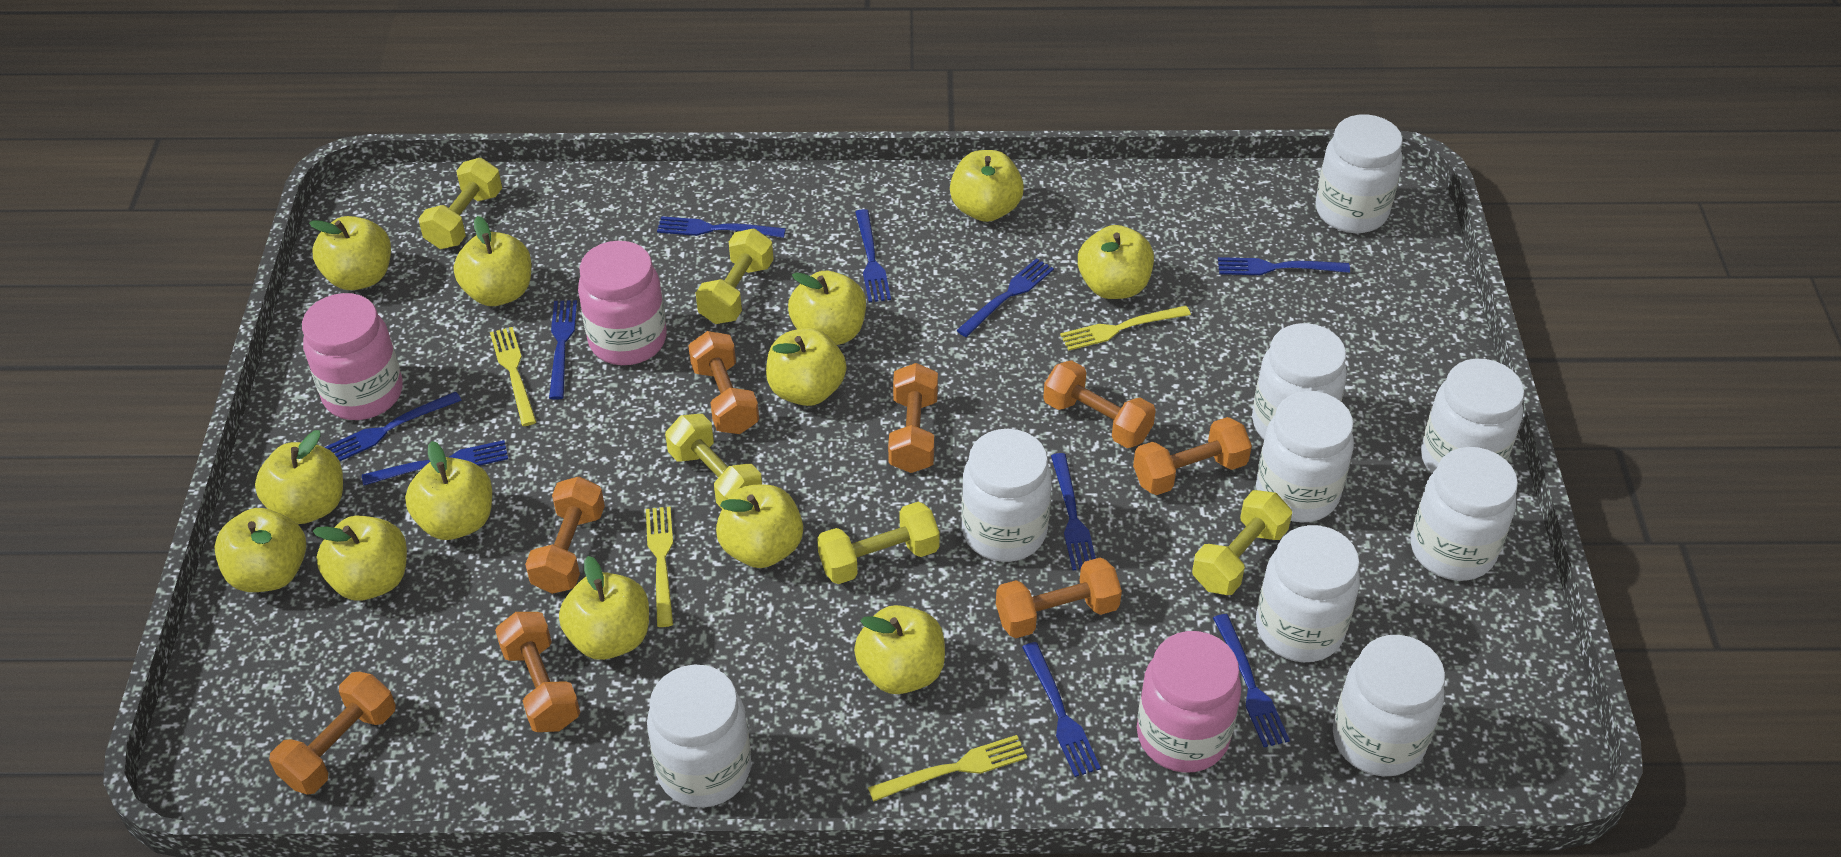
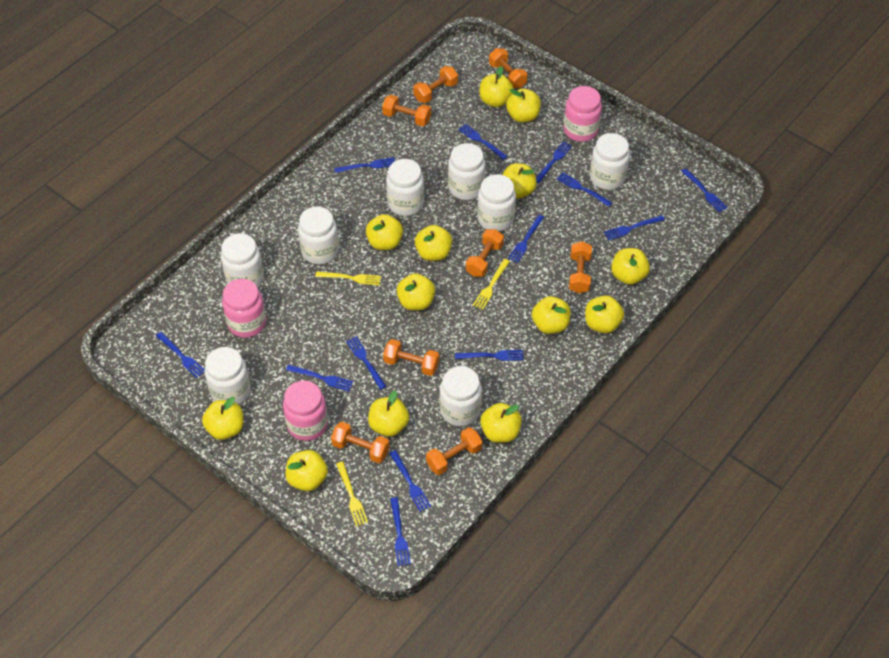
blue fork: 10 -> 13
white jar: 9 -> 8
yellow dumbbell: 5 -> 0
yellow fork: 4 -> 3

